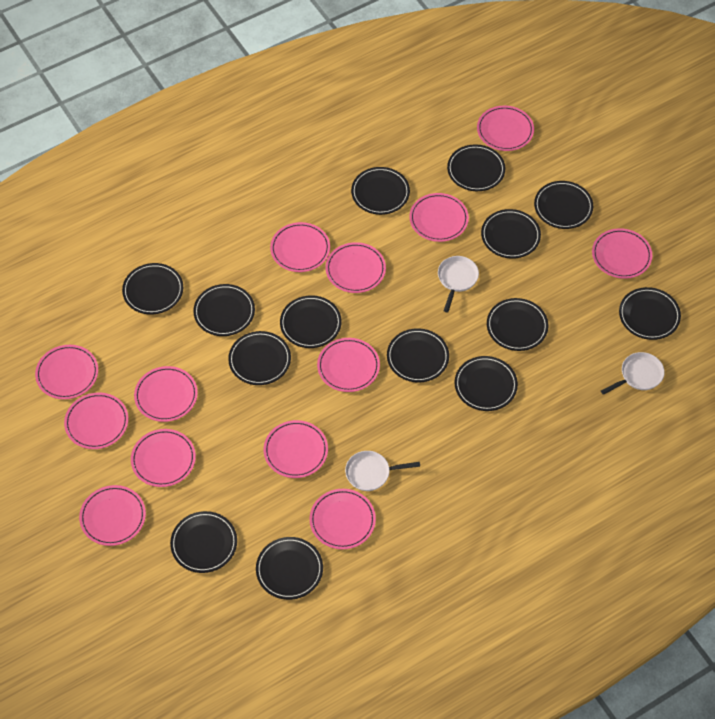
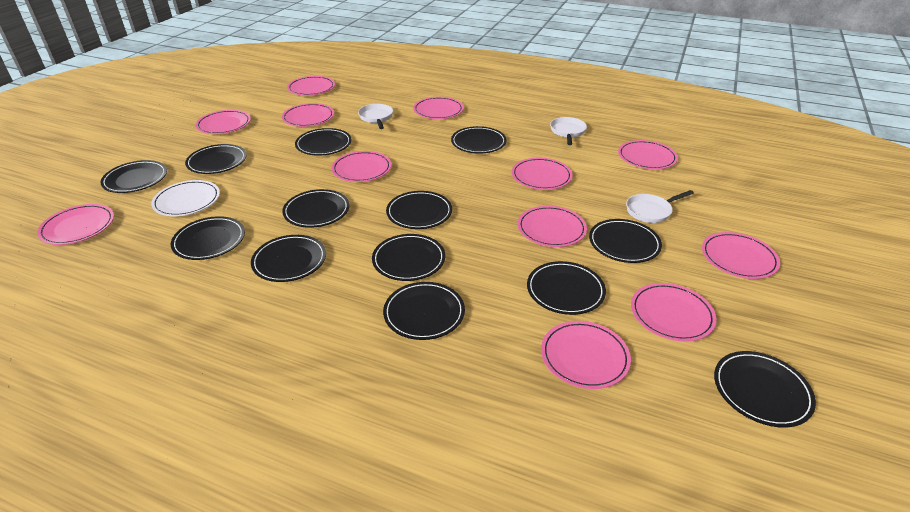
black plate: 14 -> 13
pink plate: 13 -> 12
white plate: 0 -> 1

